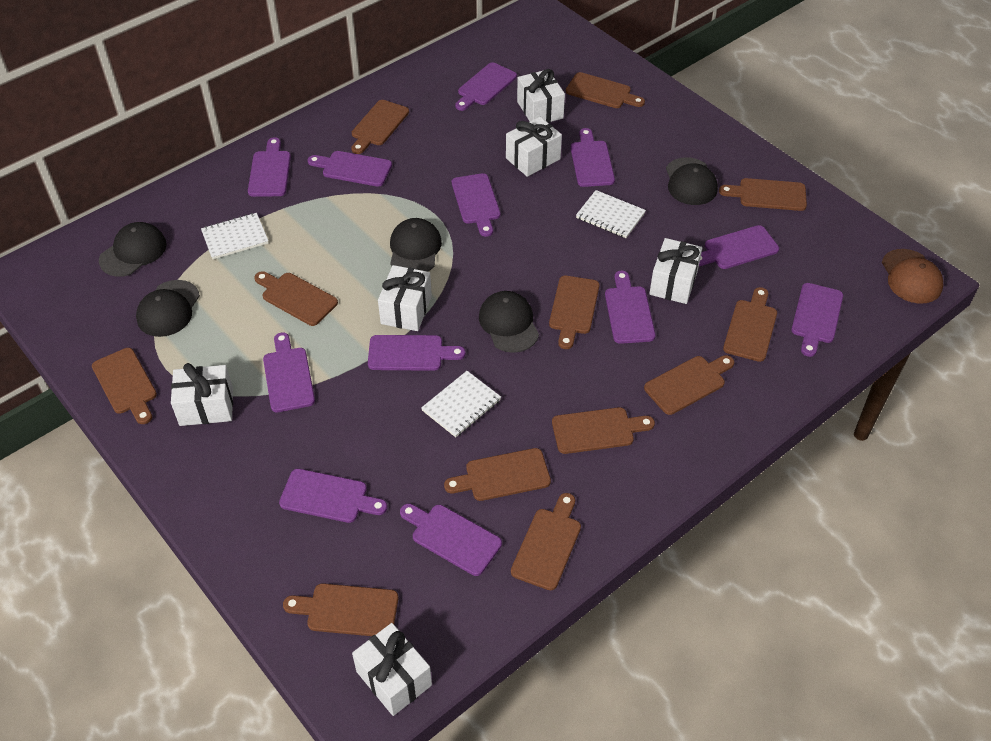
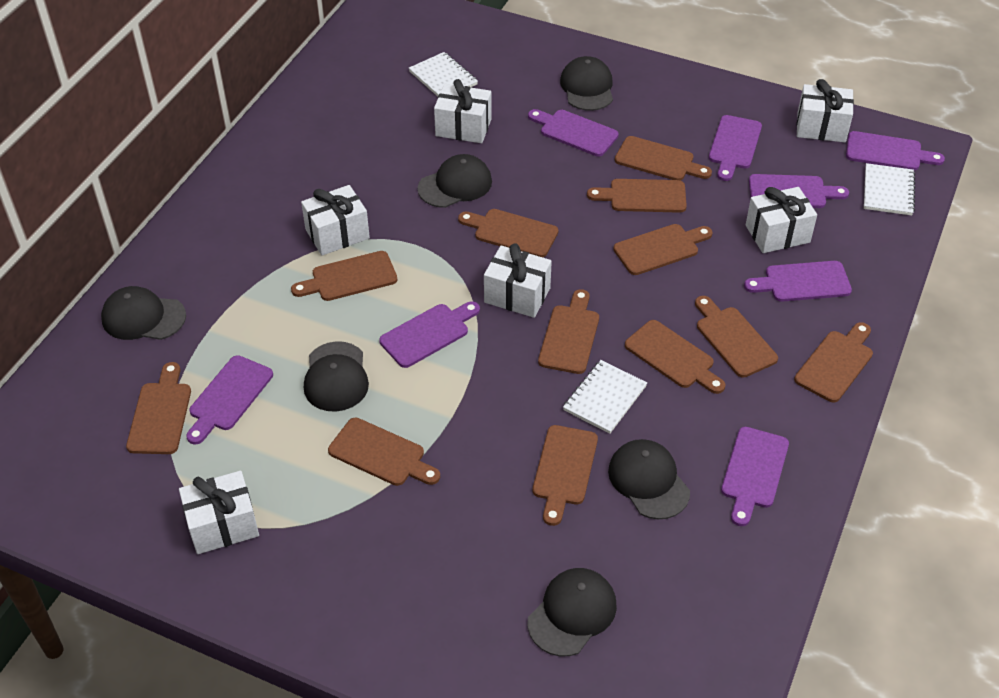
black cap: 5 -> 6
brown cap: 1 -> 0
purple cutting board: 12 -> 8

